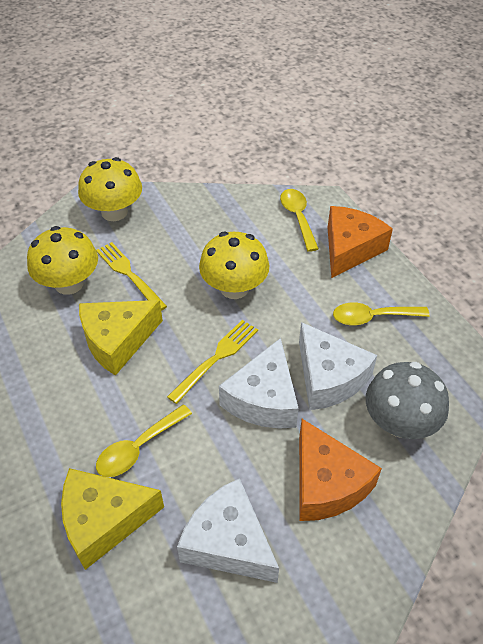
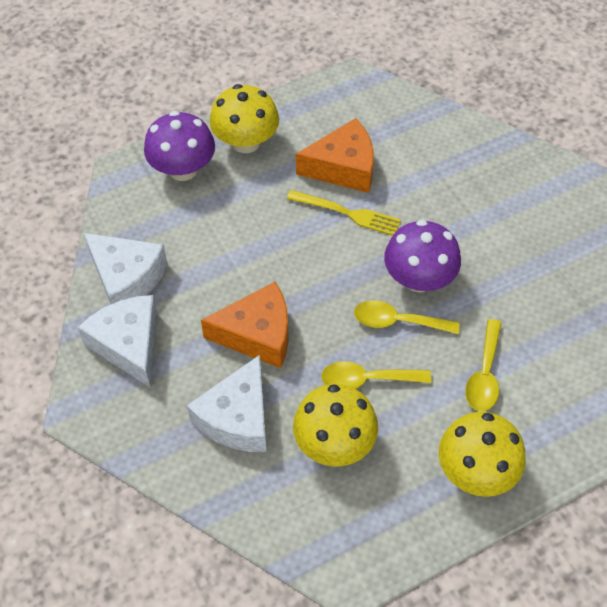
grey mushroom: 1 -> 0
purple mushroom: 0 -> 2
yellow cheese: 2 -> 0
yellow fork: 2 -> 1

